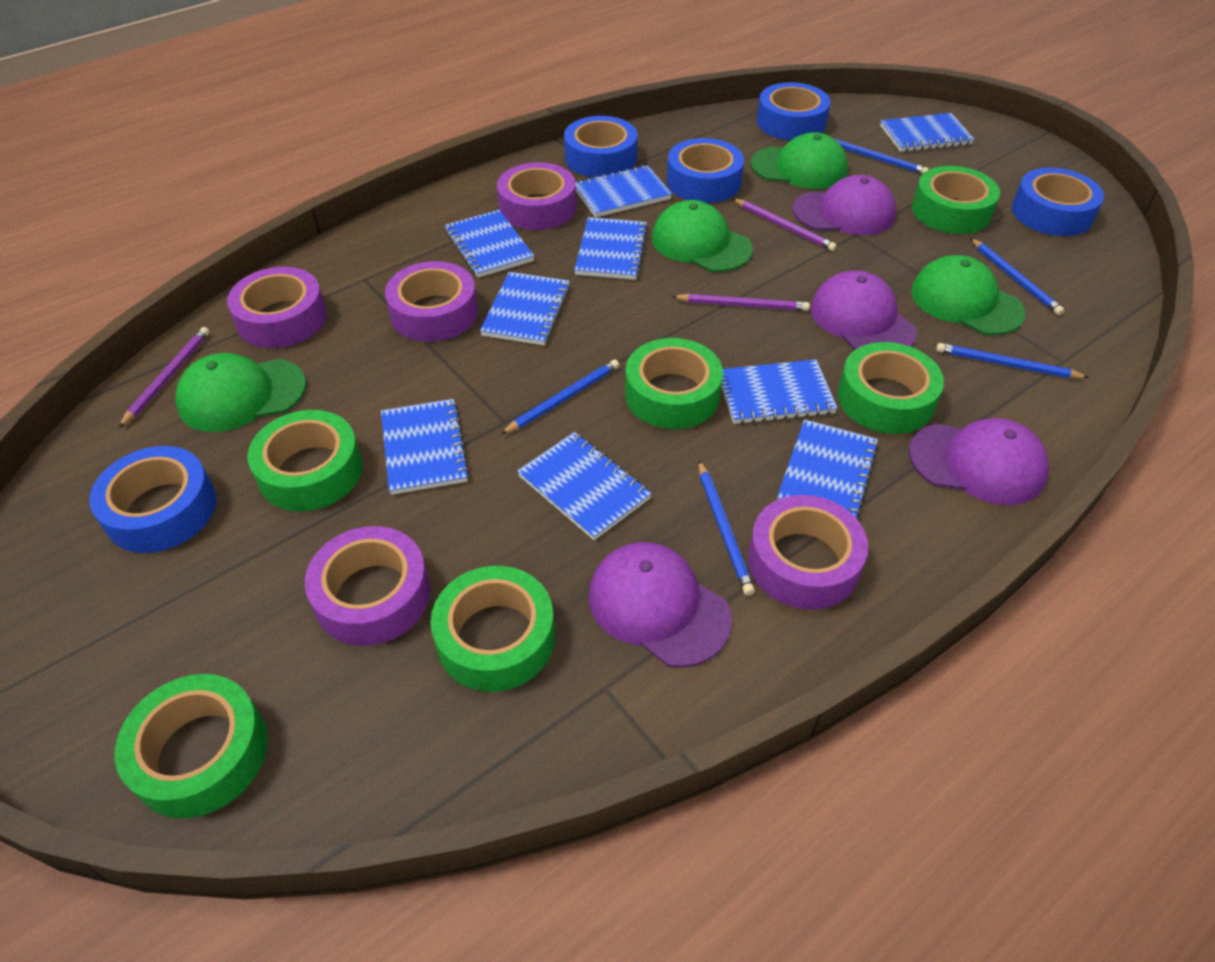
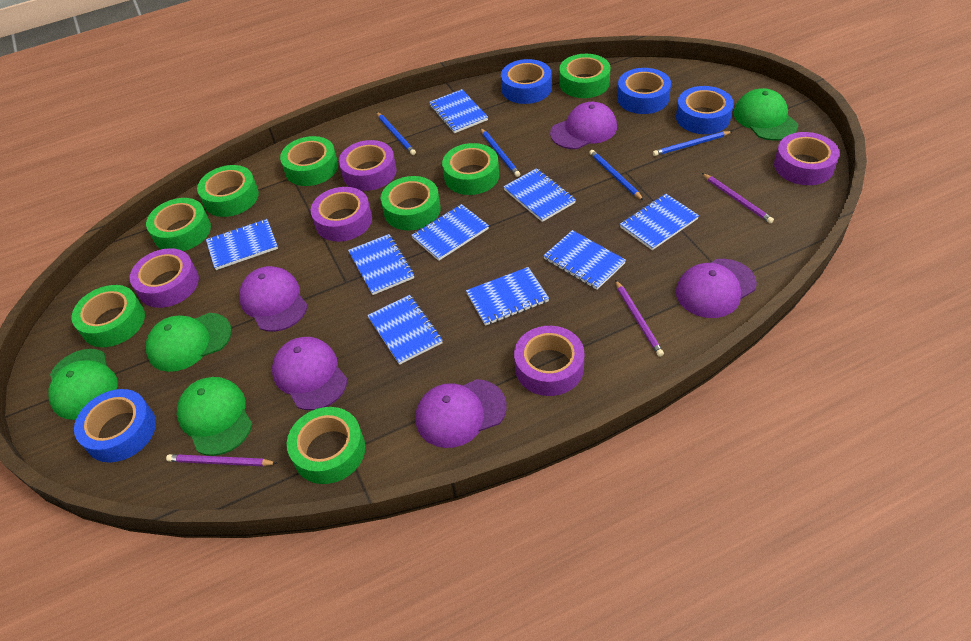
blue pencil: 5 -> 4
blue tape: 5 -> 4
green tape: 6 -> 8
purple cap: 4 -> 5

